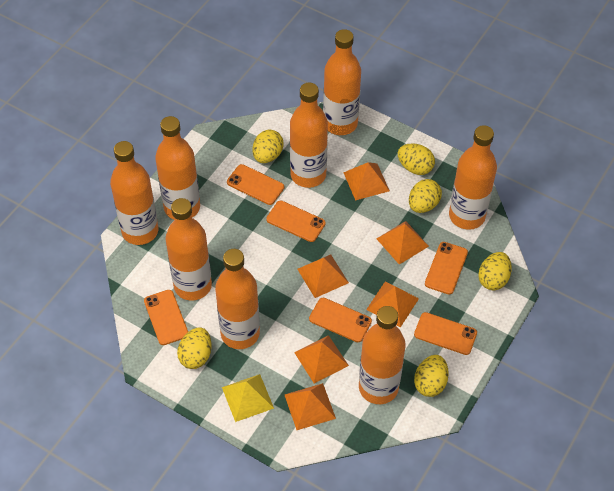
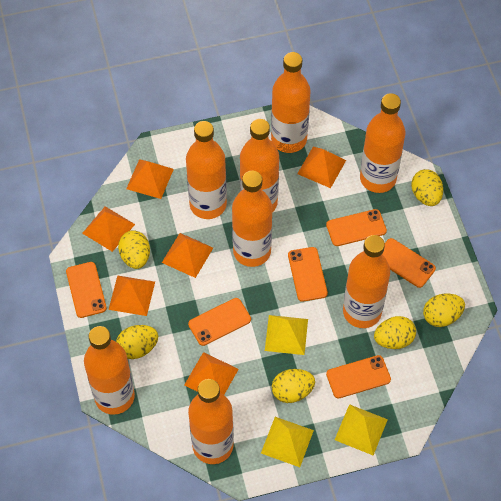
yellow pyramid: 1 -> 3

